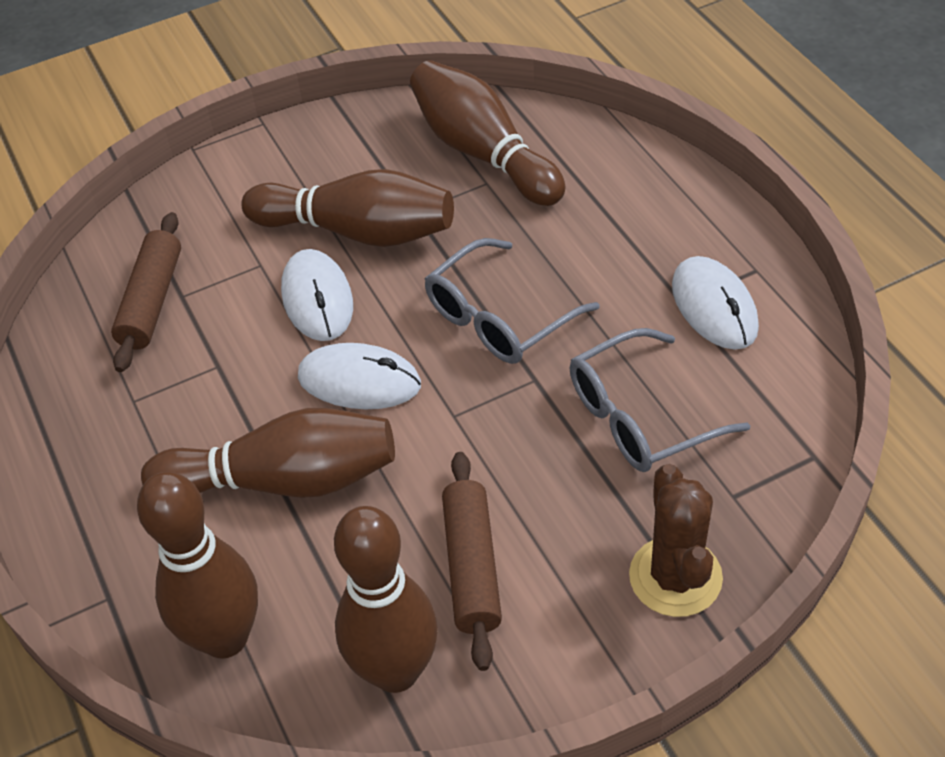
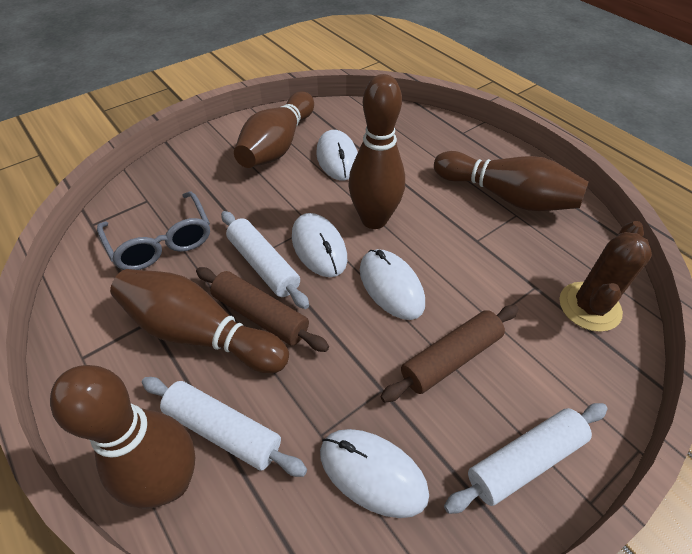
grey glasses: 2 -> 1
white mouse: 3 -> 4
white rolling pin: 0 -> 3

